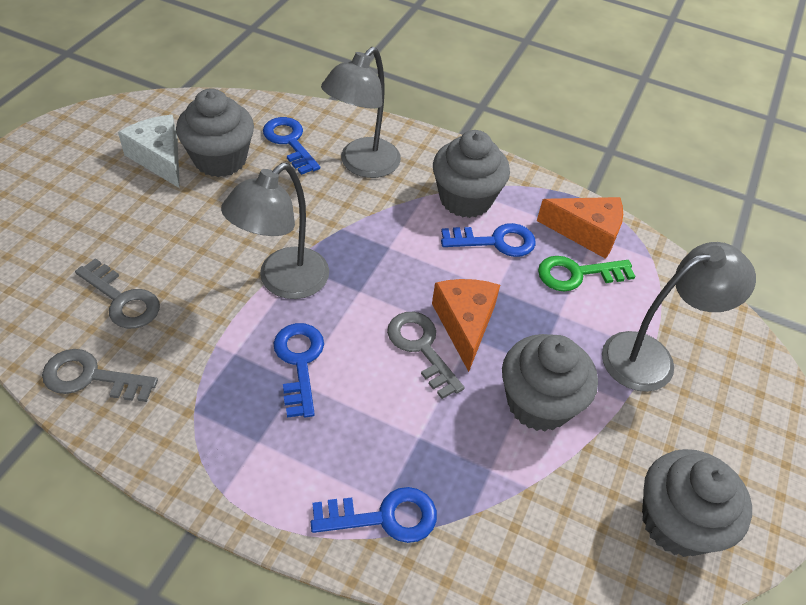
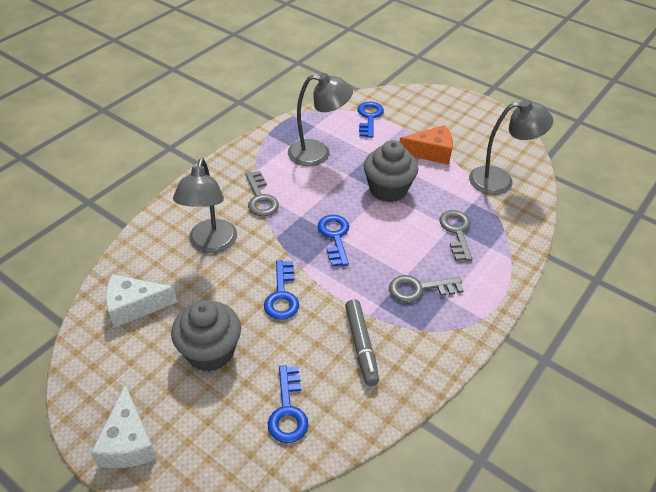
green key: 1 -> 0
grey cupcake: 4 -> 2
grey marker: 0 -> 1
orange cheese: 2 -> 1
white cheese: 1 -> 2

